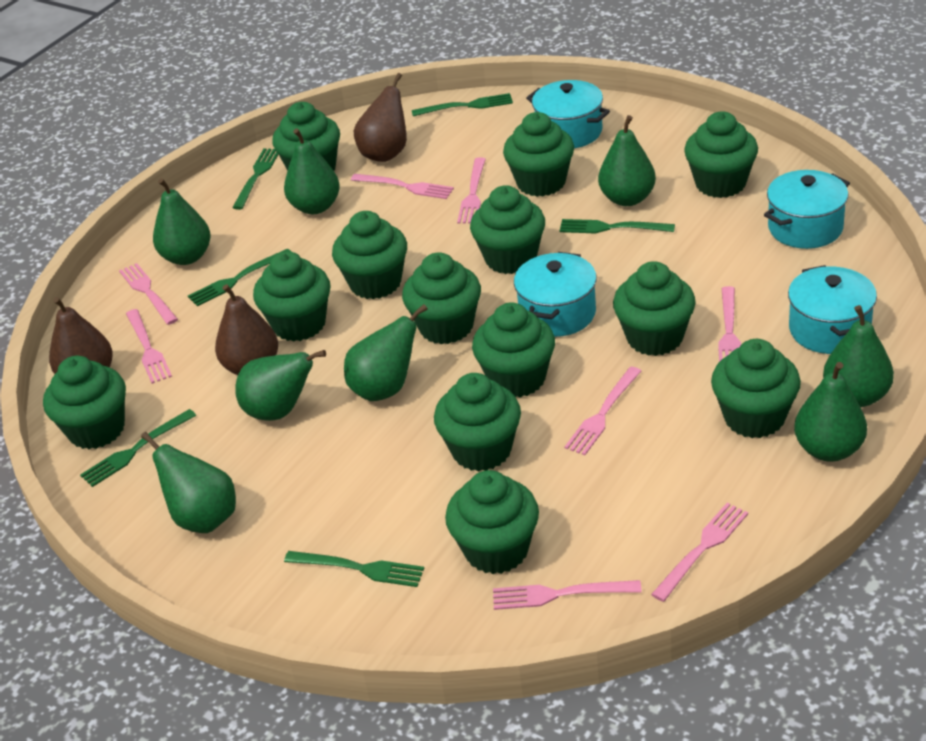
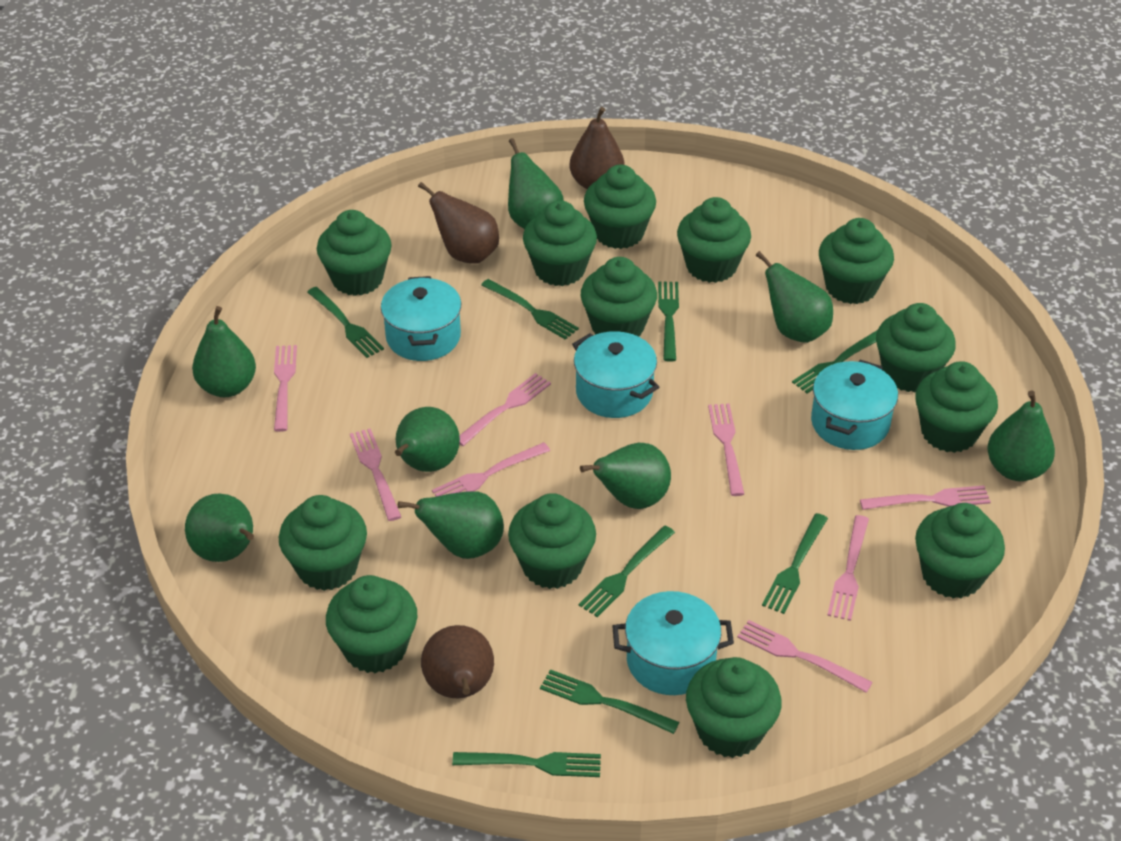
green fork: 6 -> 8

